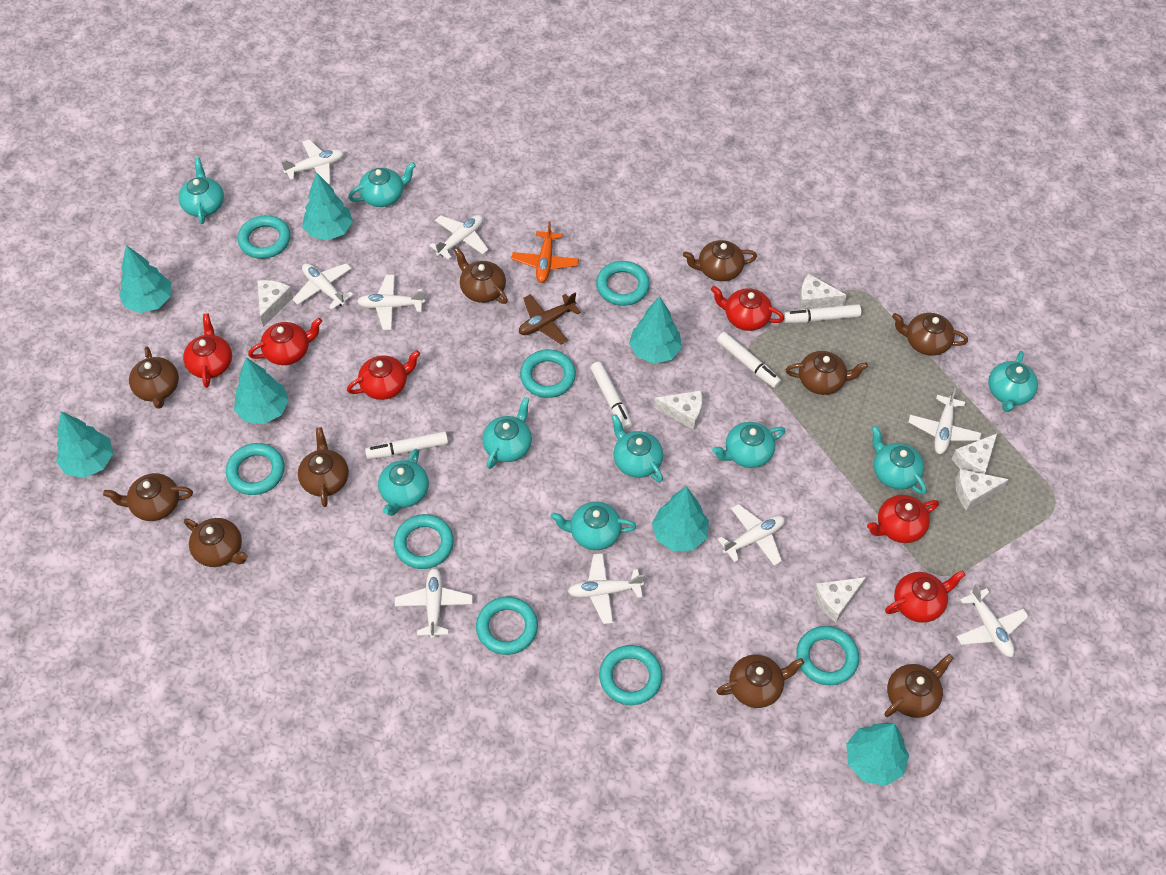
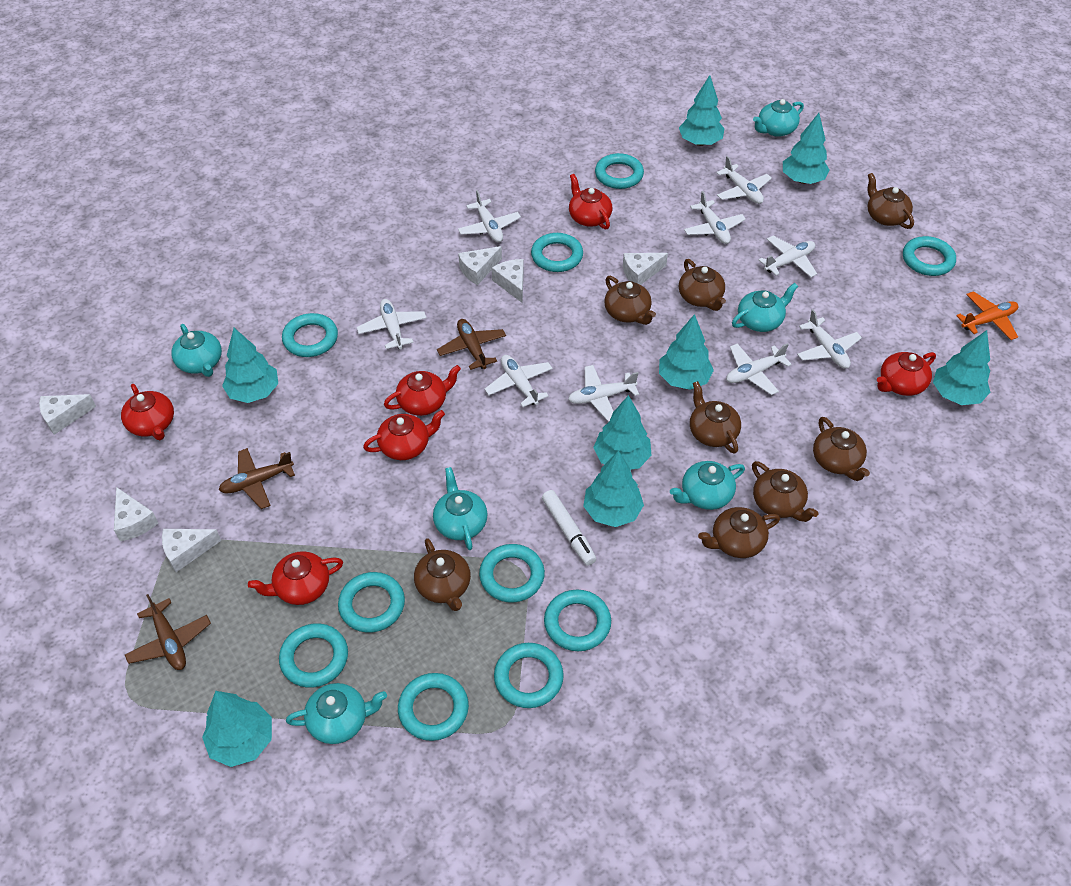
brown plane: 1 -> 3
brown teapot: 10 -> 8
turquoise ring: 8 -> 10
turquoise teapot: 9 -> 6
turquoise tree: 7 -> 8
white marker: 4 -> 1

